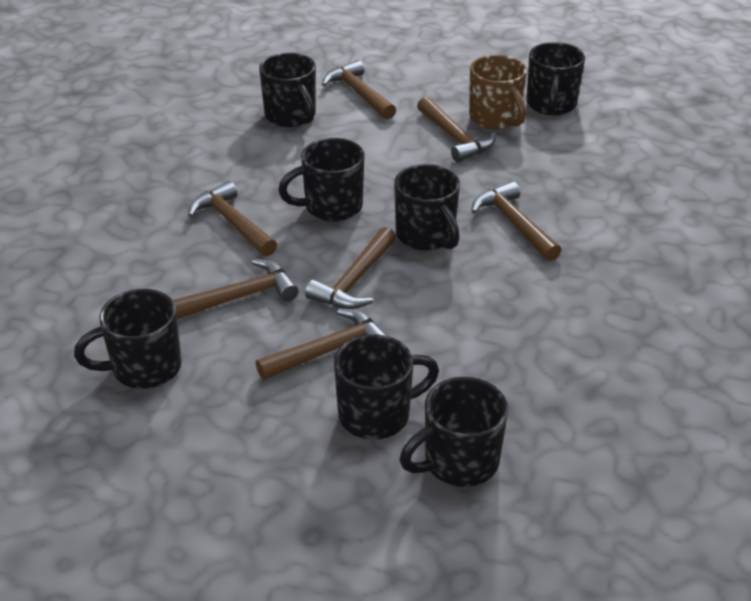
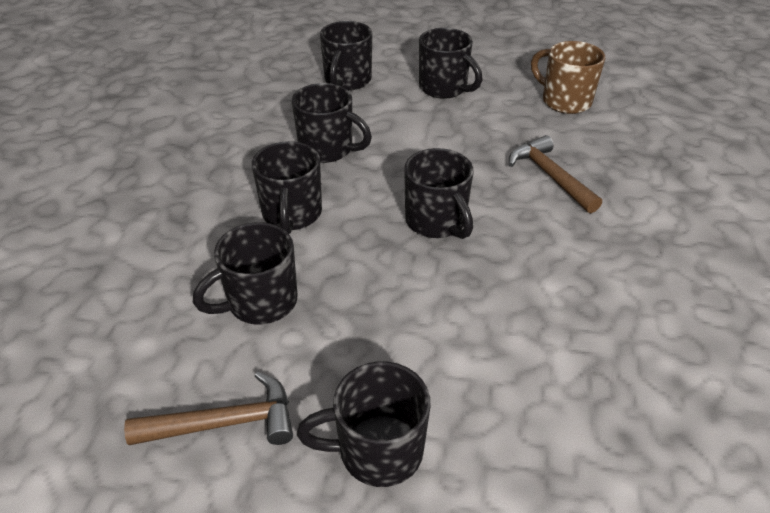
brown hammer: 7 -> 2

